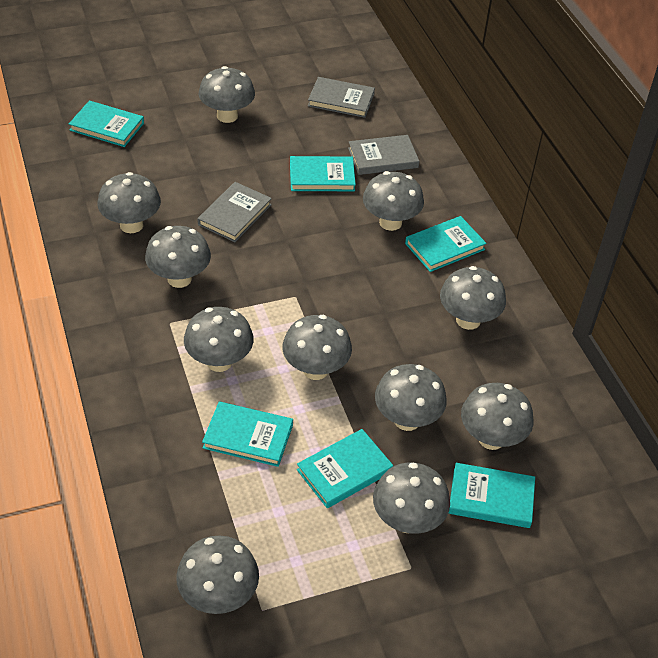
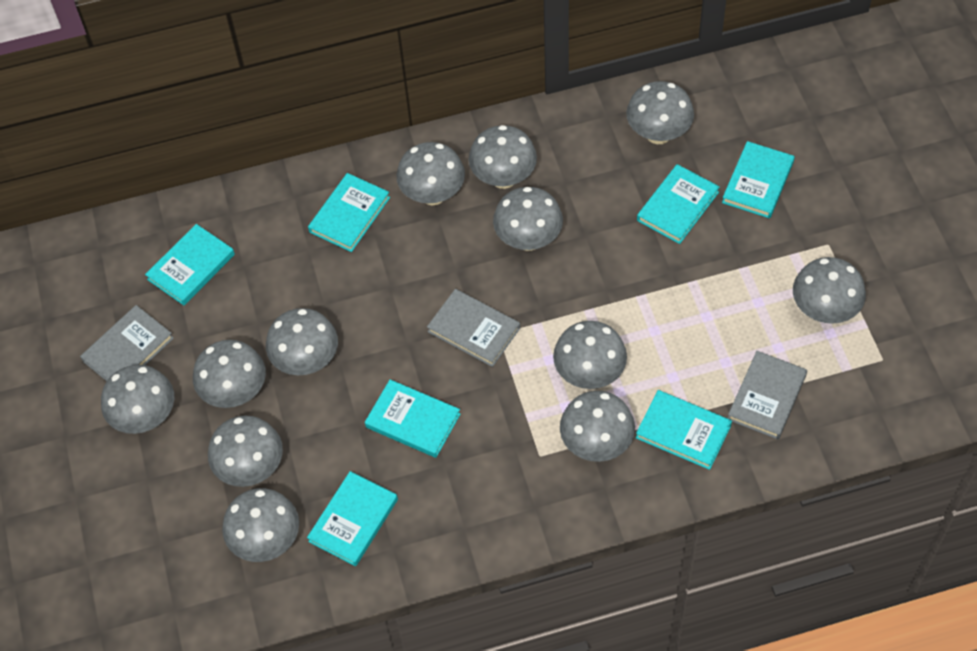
grey mushroom: 11 -> 12
turquoise book: 6 -> 7

